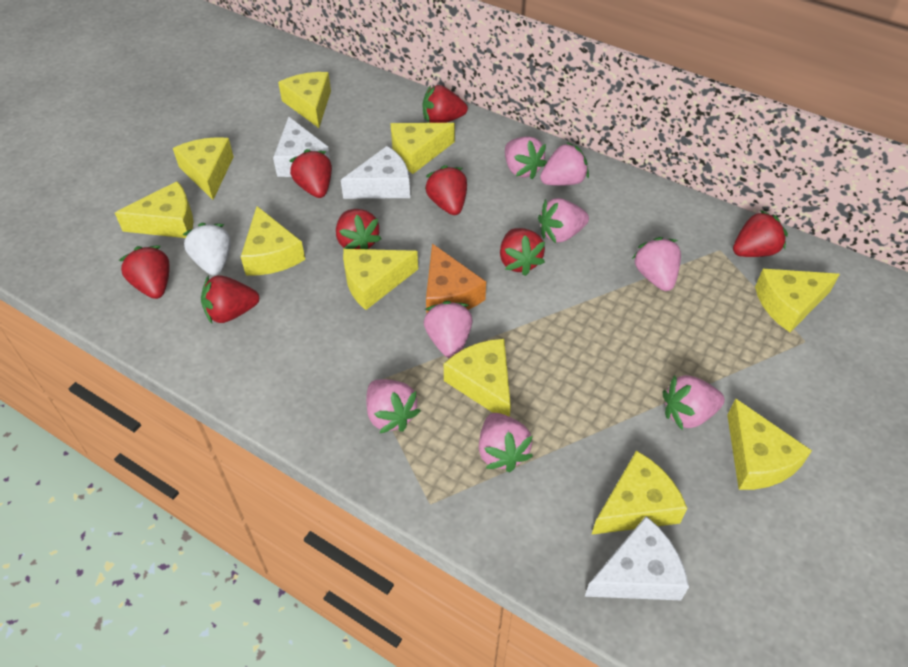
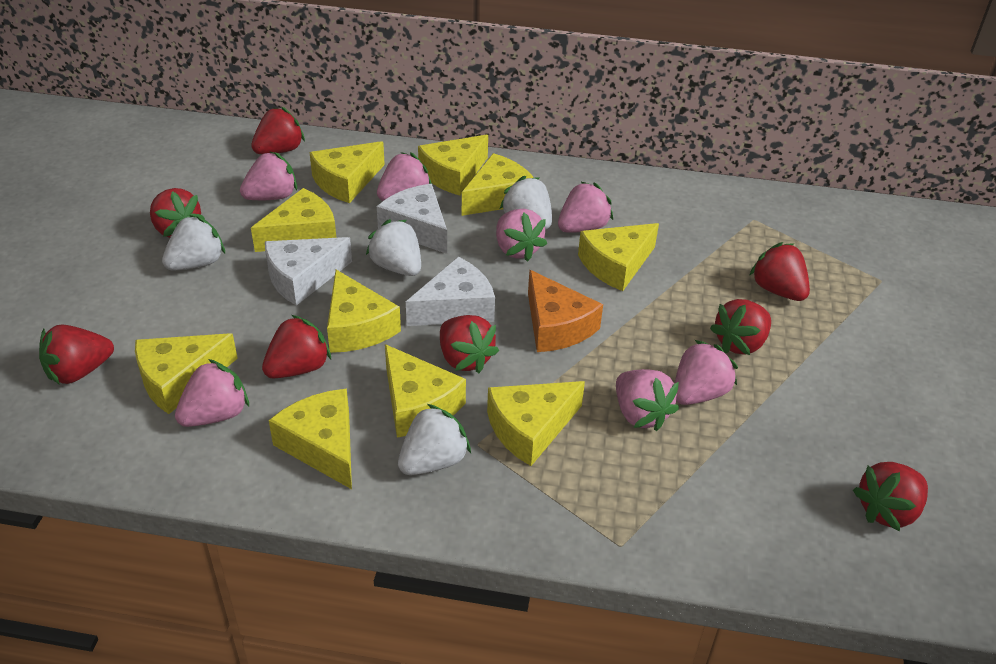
pink strawberry: 8 -> 7
white strawberry: 1 -> 4

